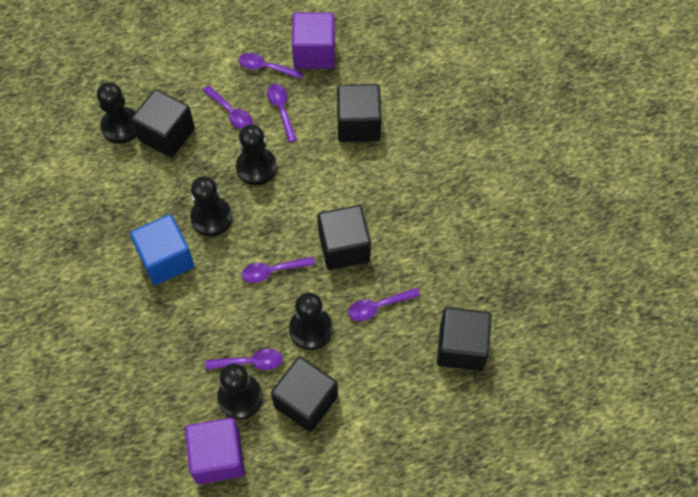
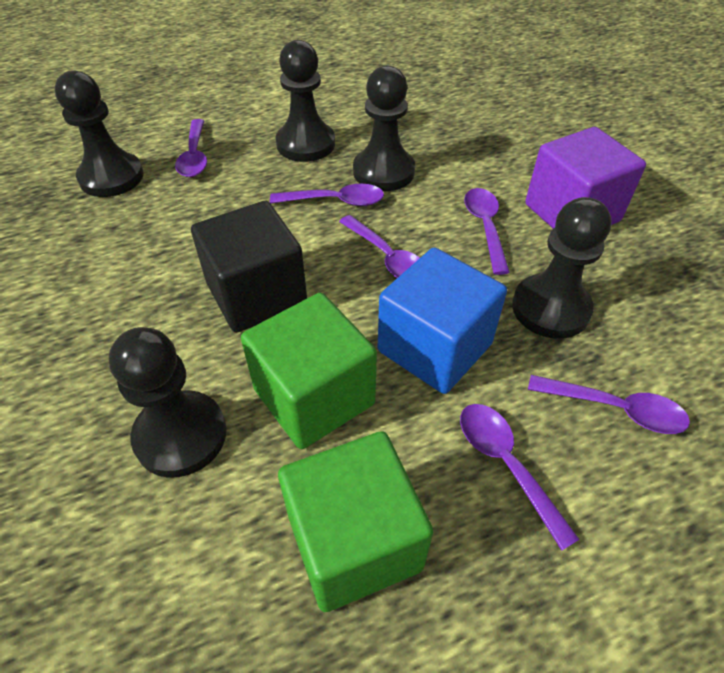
black cube: 5 -> 1
green cube: 0 -> 2
purple cube: 2 -> 1

